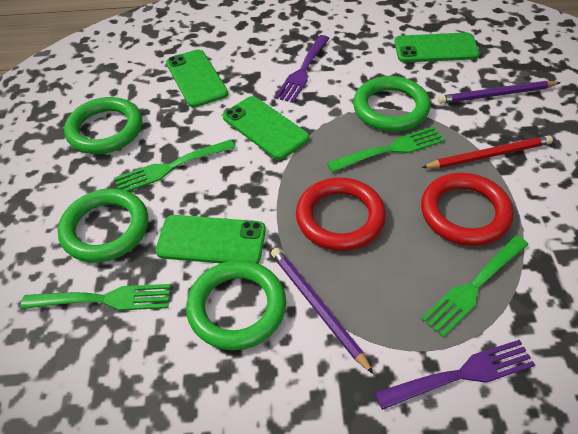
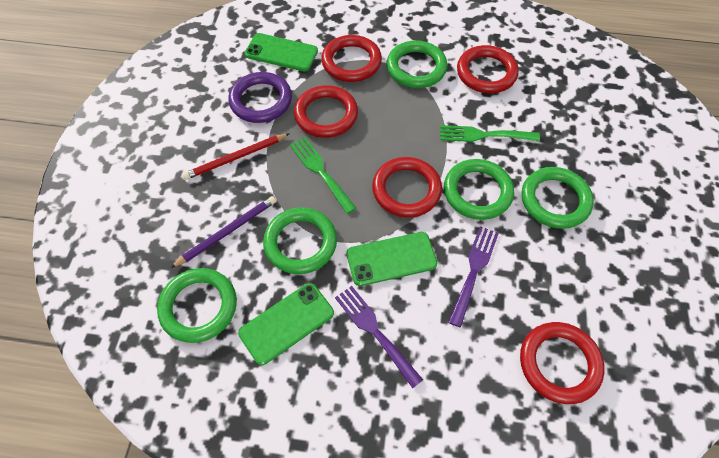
green fork: 4 -> 2
green phone: 4 -> 3
green ring: 4 -> 5
purple pencil: 2 -> 1
purple ring: 0 -> 1
red ring: 2 -> 5

